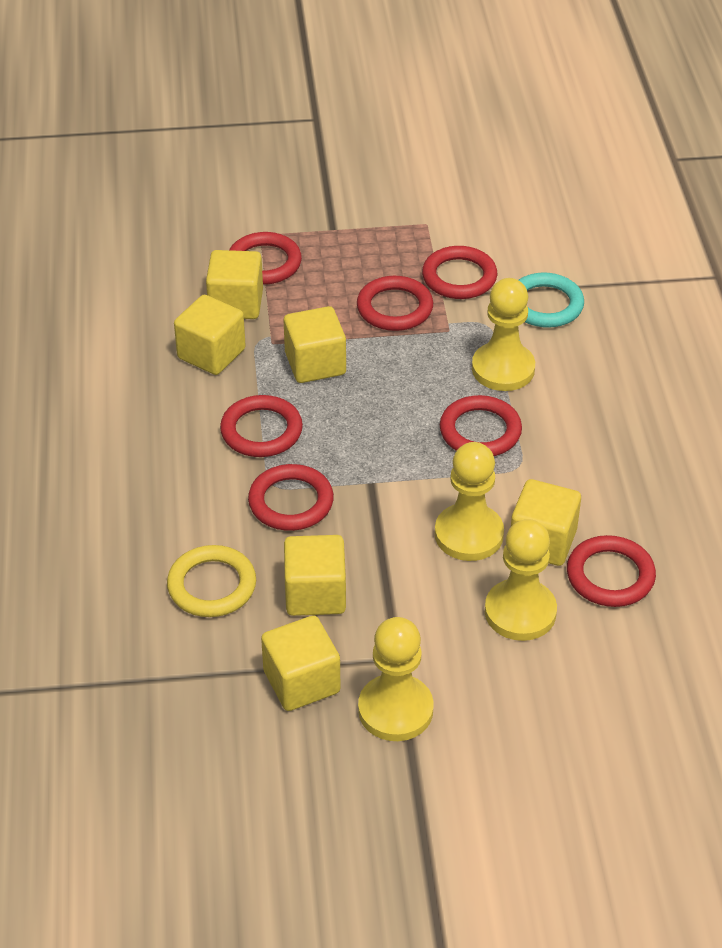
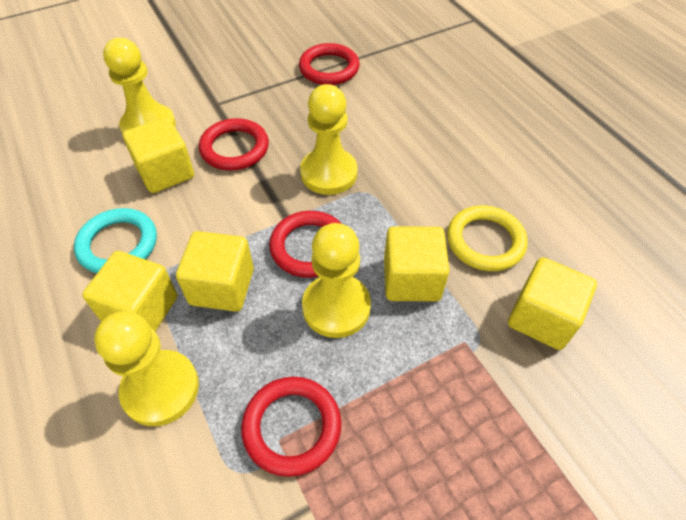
red ring: 7 -> 4
yellow cube: 6 -> 5

